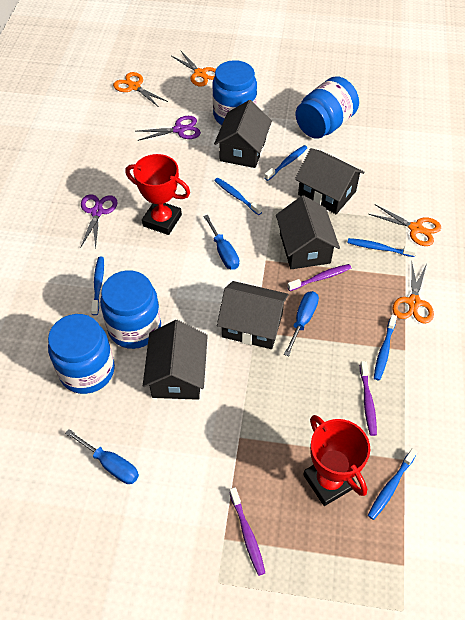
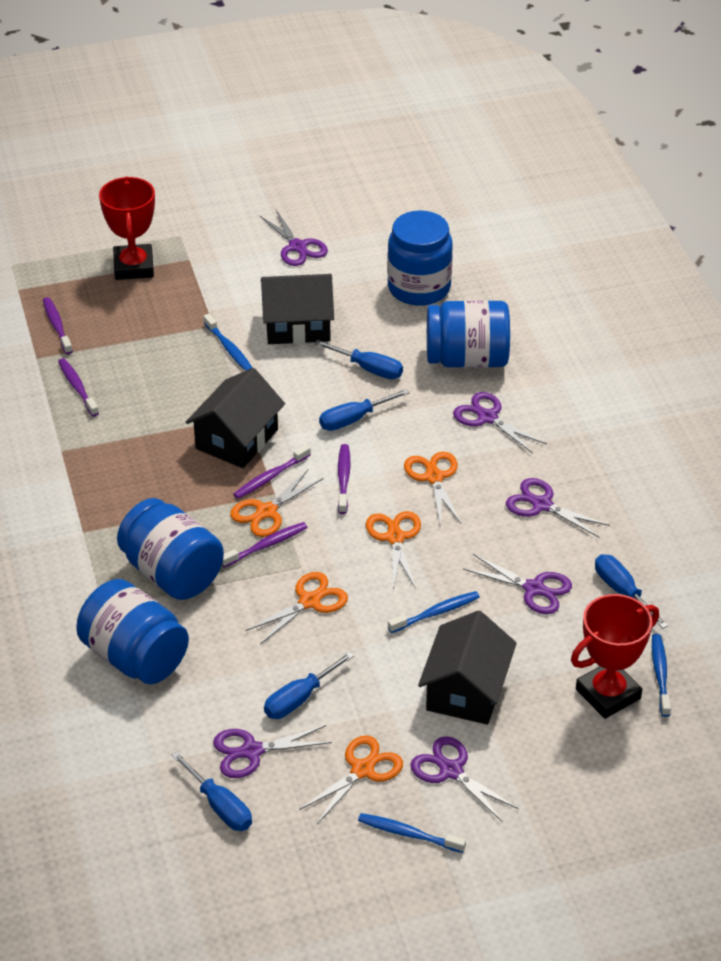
black house: 5 -> 3
blue screwdriver: 3 -> 5
blue toothbrush: 6 -> 4
orange scissors: 4 -> 5
purple scissors: 2 -> 6
purple toothbrush: 3 -> 5

